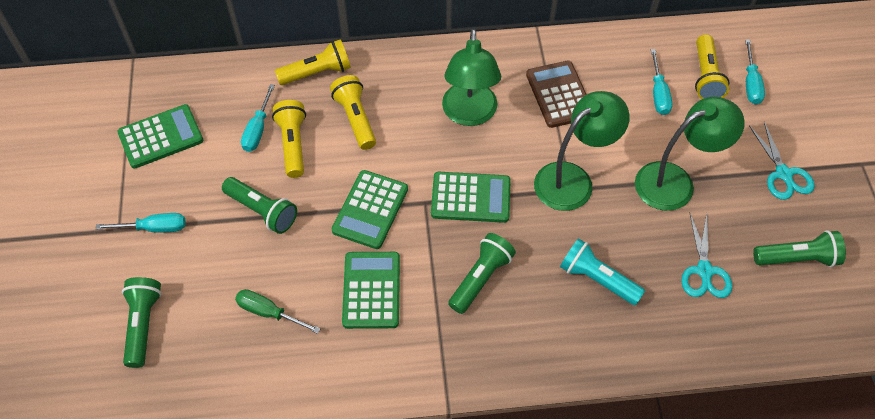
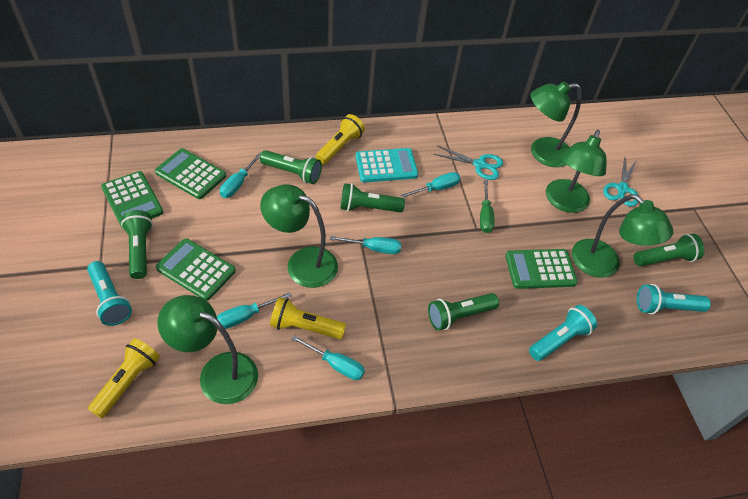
brown calculator: 1 -> 0
green flashlight: 4 -> 5
green lamp: 3 -> 5
turquoise calculator: 0 -> 1
turquoise flashlight: 1 -> 3
turquoise screwdriver: 4 -> 5
yellow flashlight: 4 -> 3

